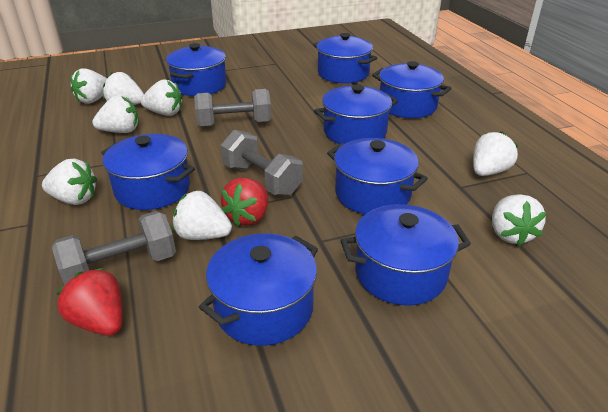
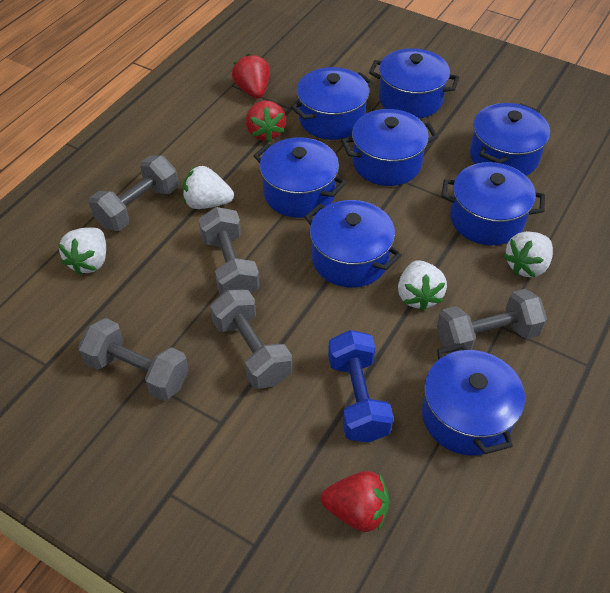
blue dumbbell: 0 -> 1
grey dumbbell: 3 -> 5
red strawberry: 2 -> 3
white strawberry: 8 -> 4

